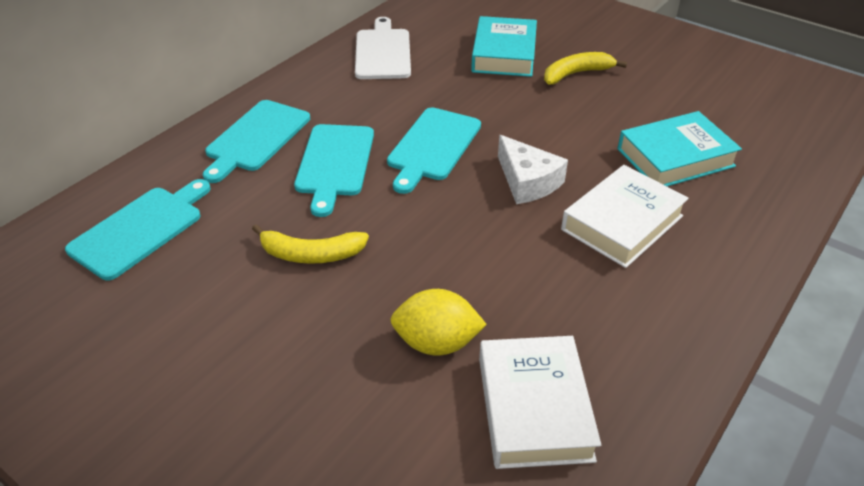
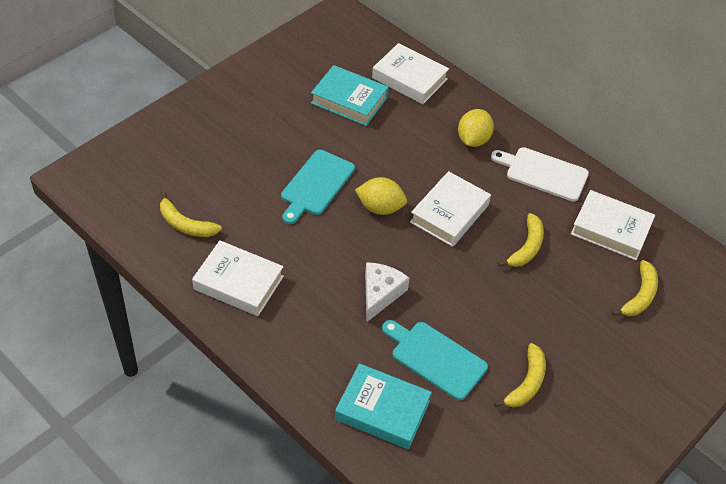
turquoise cutting board: 4 -> 2
white book: 2 -> 4
yellow banana: 2 -> 4
yellow lemon: 1 -> 2

